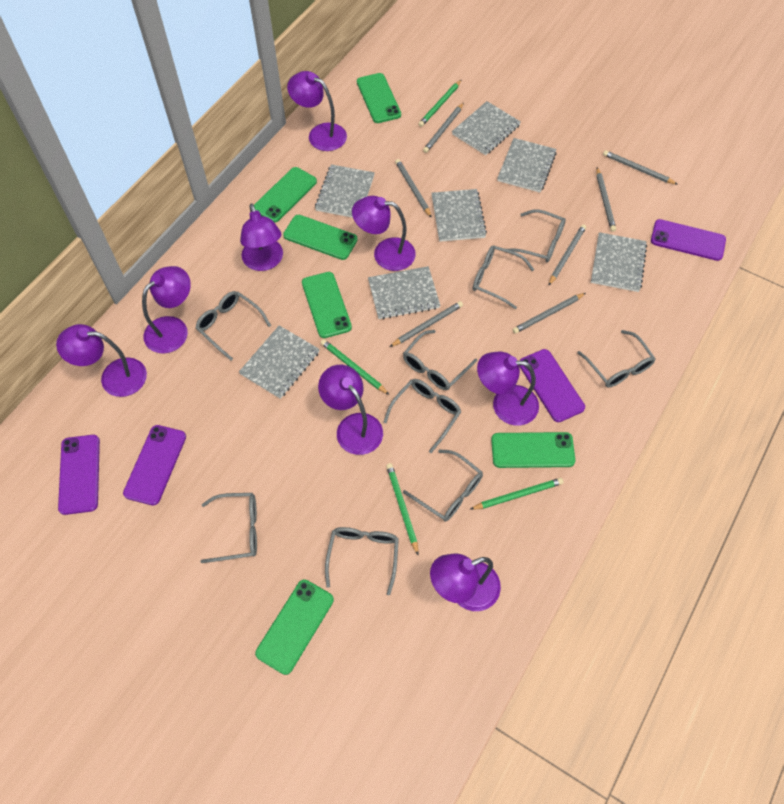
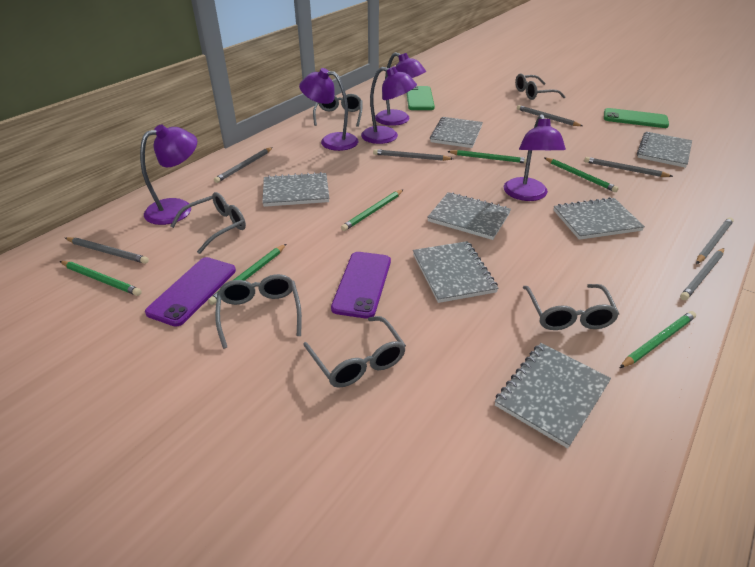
green pencil: 4 -> 6
green phone: 6 -> 2
grey glasses: 9 -> 6
purple lamp: 8 -> 5
purple phone: 4 -> 2

